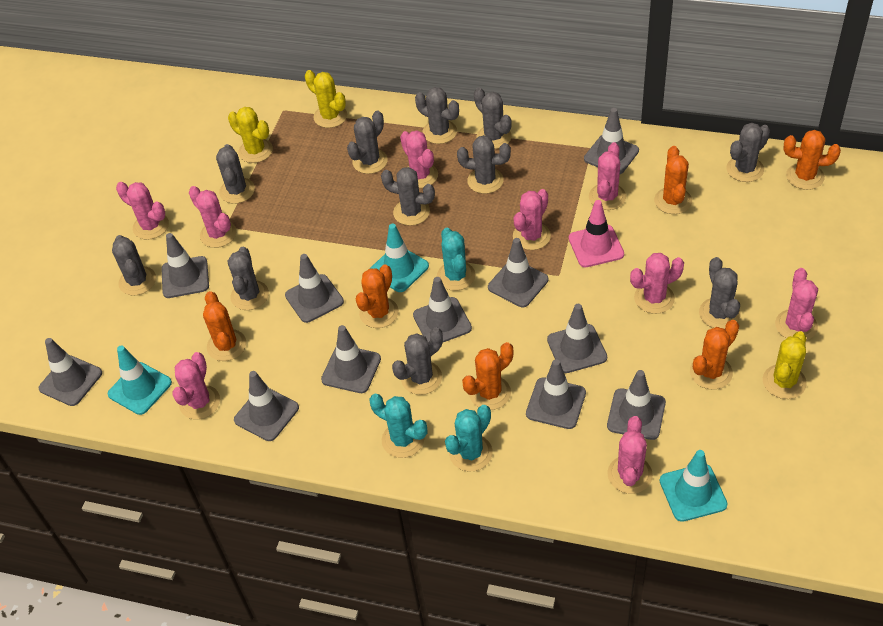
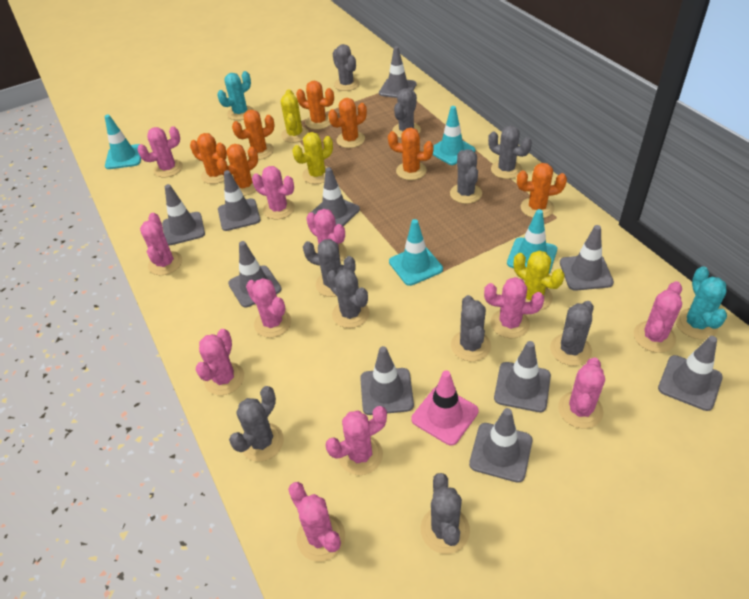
grey cactus: 11 -> 10
grey traffic cone: 11 -> 10
orange cactus: 6 -> 7
pink cactus: 9 -> 11
turquoise cactus: 3 -> 2
turquoise traffic cone: 3 -> 4

